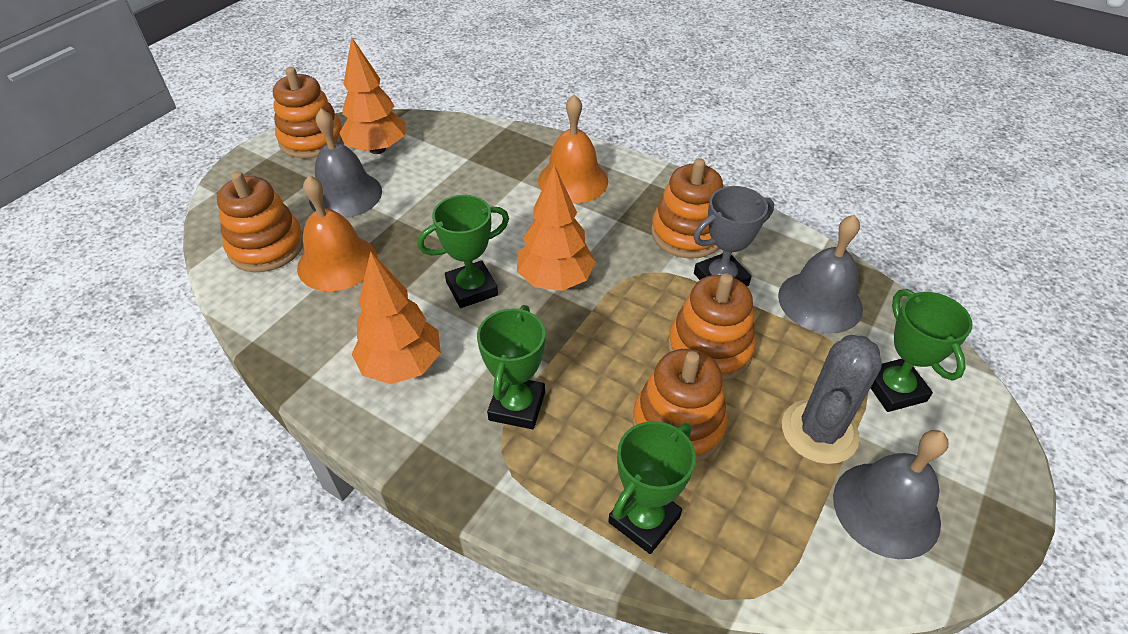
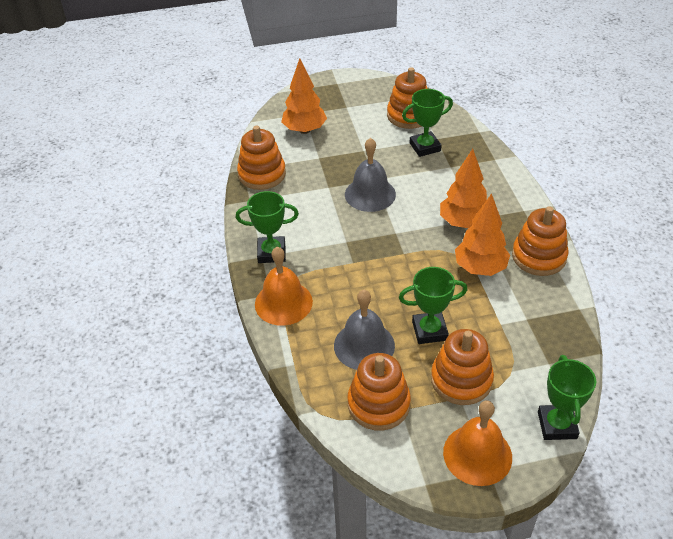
grey bell: 3 -> 2
grey cactus: 1 -> 0
grey trophy: 1 -> 0

